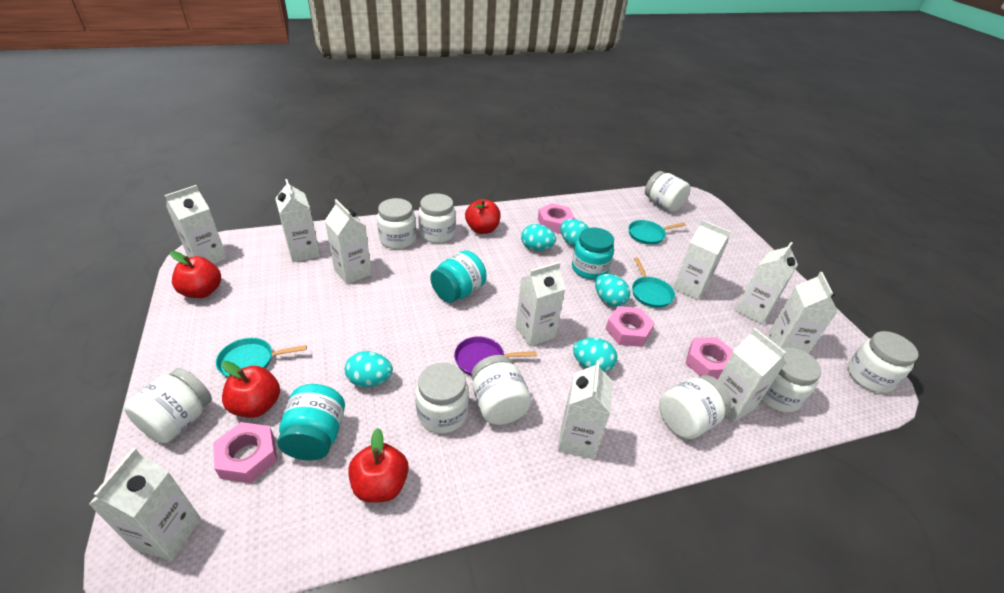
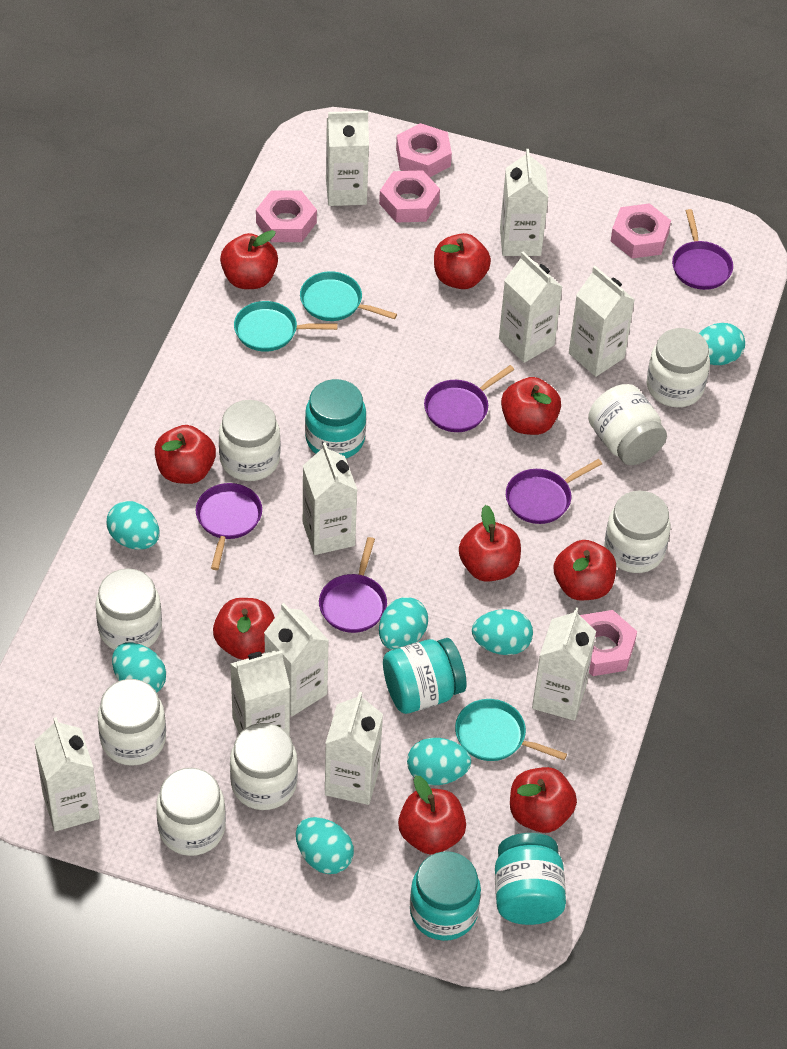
pink nut: 4 -> 5
purple pan: 1 -> 5
red apple: 4 -> 9
turquoise egg: 5 -> 7
turquoise jar: 3 -> 4
white jar: 9 -> 8

